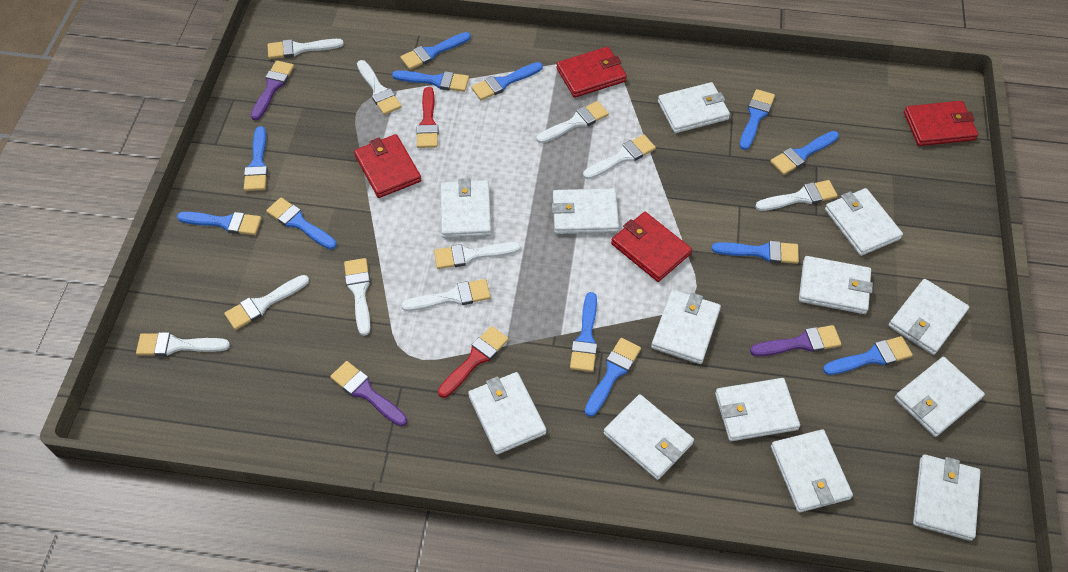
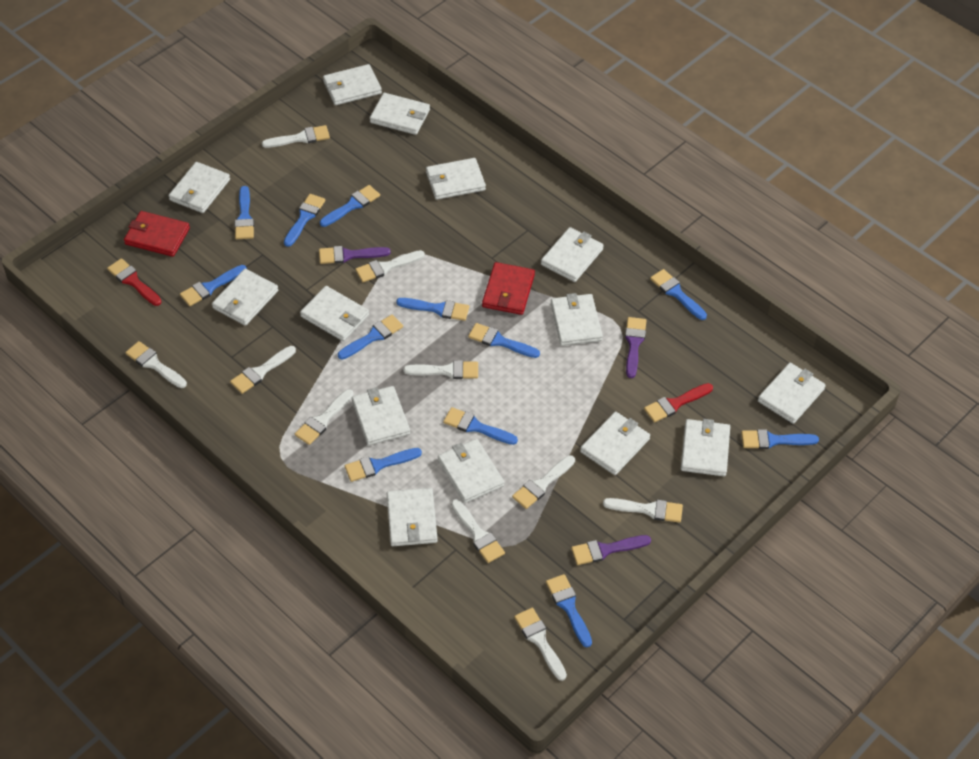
red wallet: 4 -> 2
white wallet: 13 -> 14

